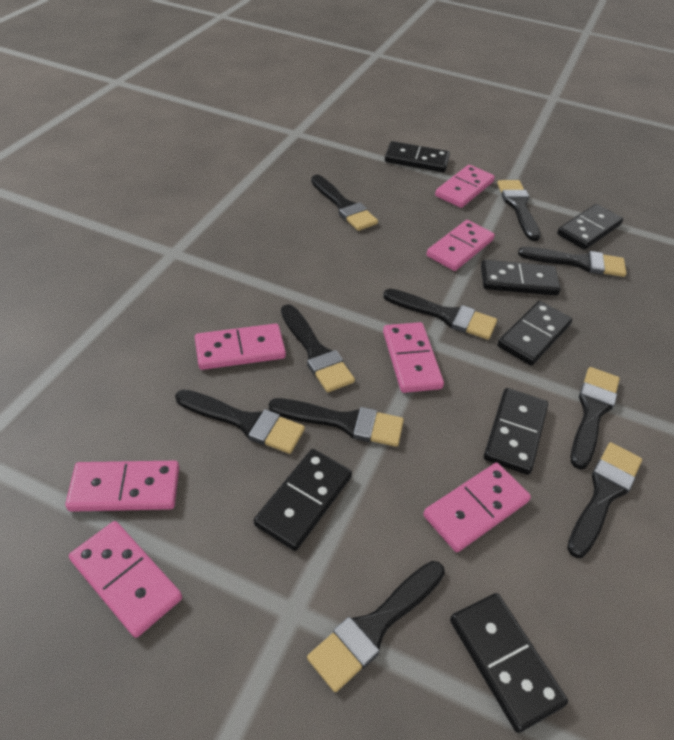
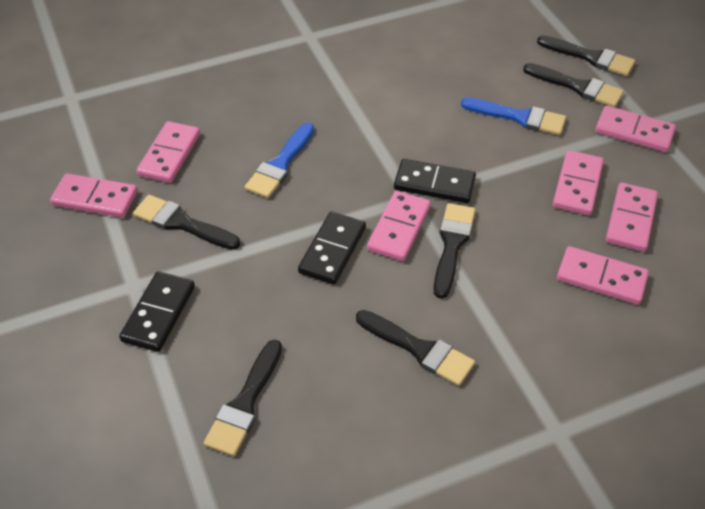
black brush: 10 -> 6
black domino: 7 -> 3
blue brush: 0 -> 2

